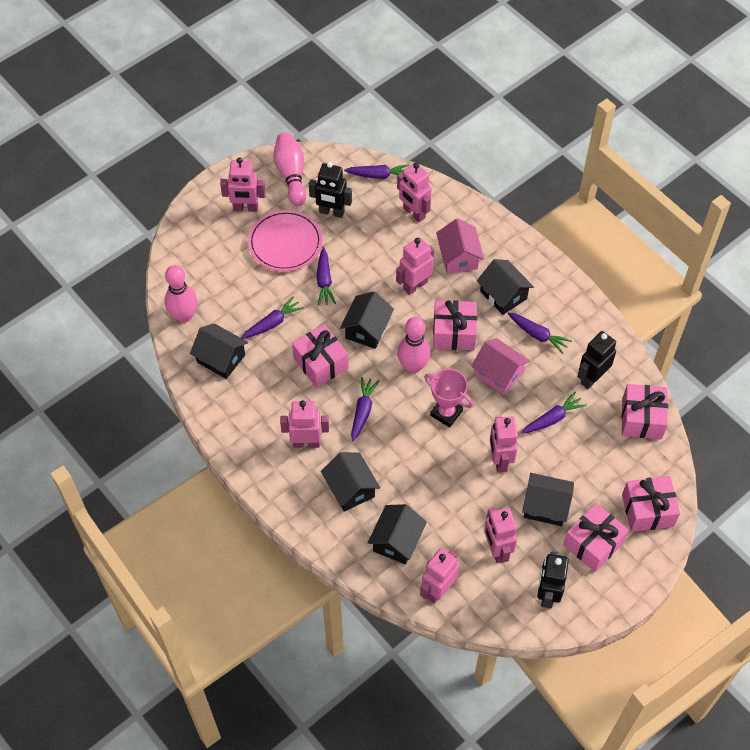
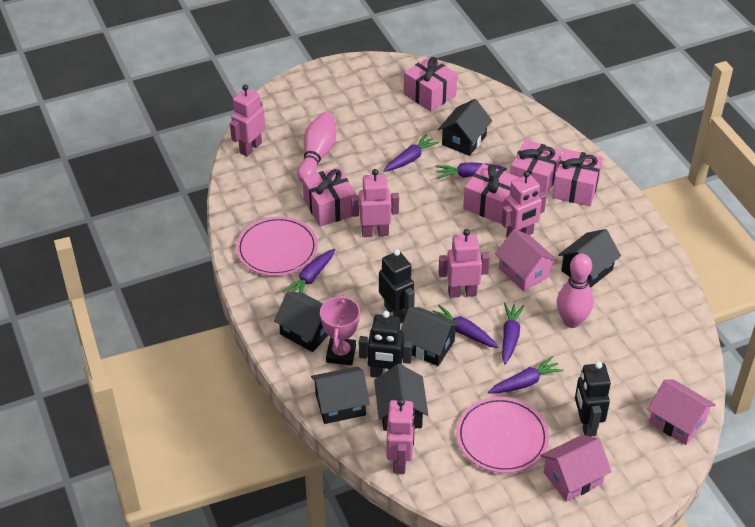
pink bowling pin: 3 -> 2
pink house: 2 -> 3
pink plate: 1 -> 2
pink robot: 7 -> 5

